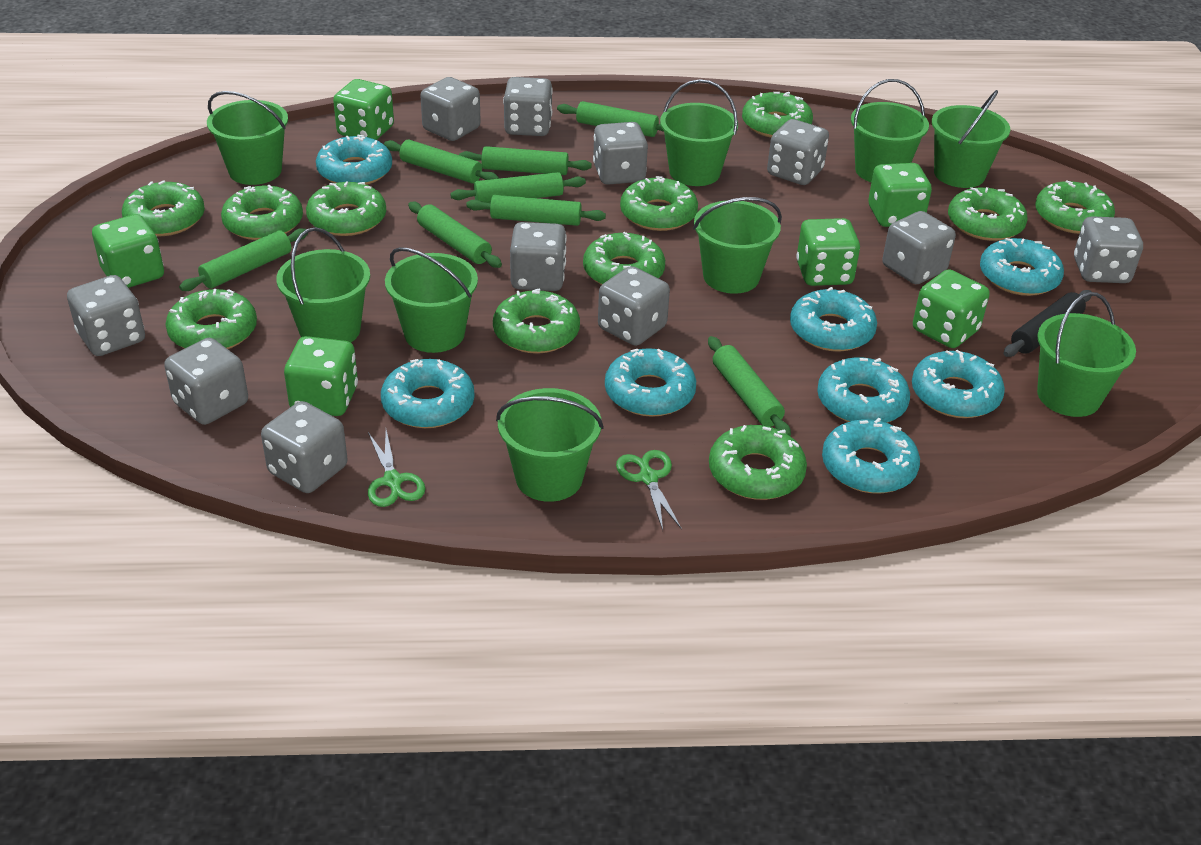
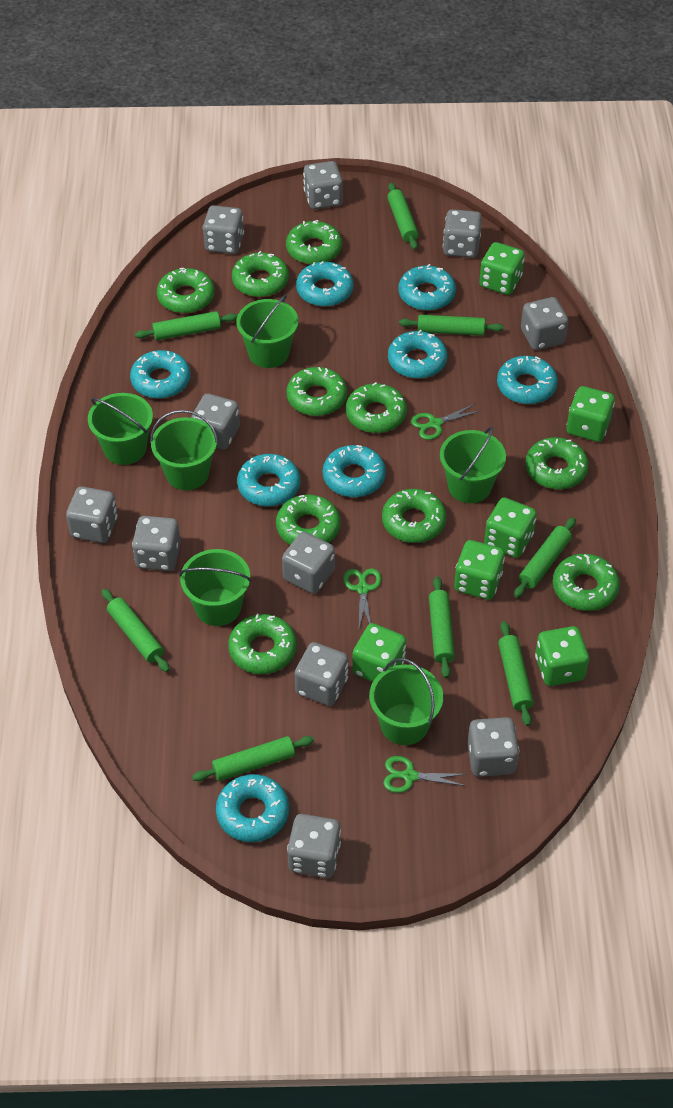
black rolling pin: 1 -> 0
green bucket: 9 -> 6
green donut: 11 -> 10
green scissors: 2 -> 3

